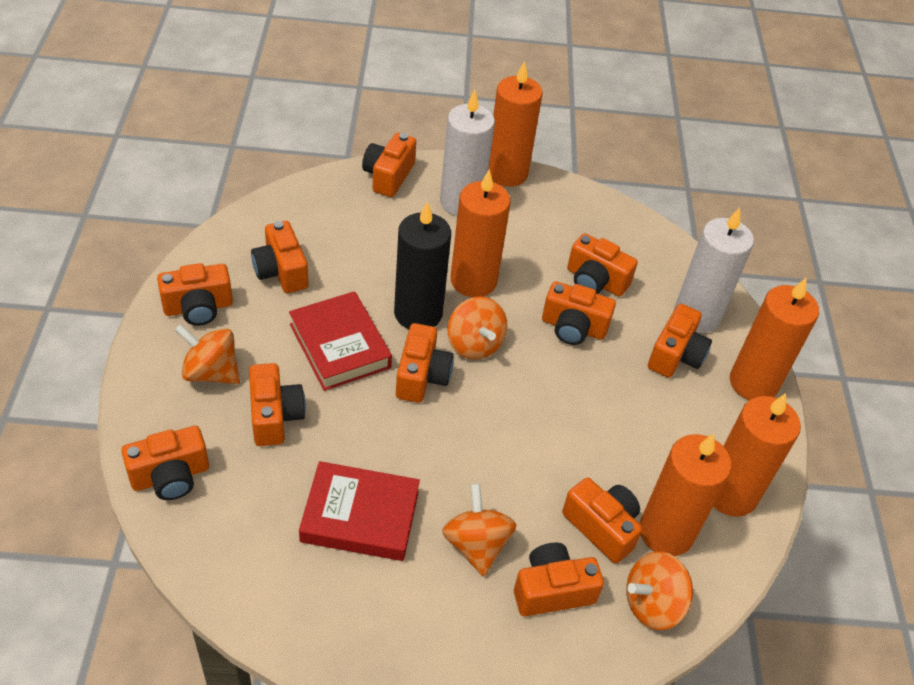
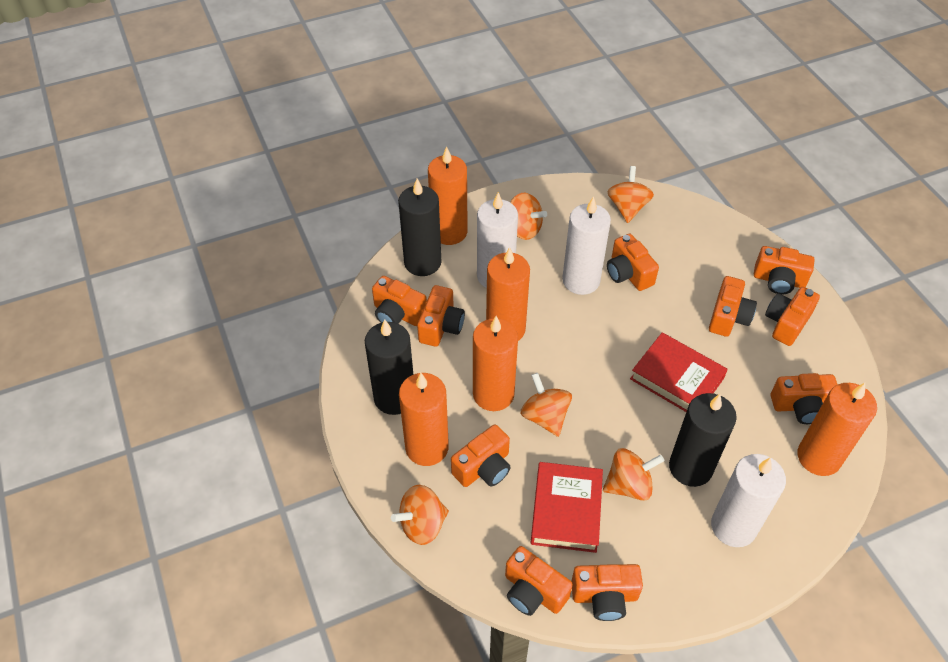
black candle: 1 -> 3
orange camera: 11 -> 10
orange spinning top: 4 -> 5
white candle: 2 -> 3

